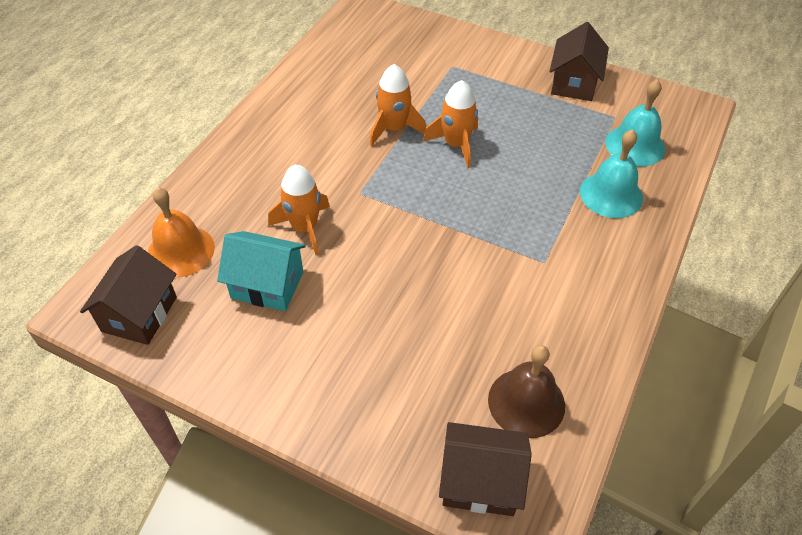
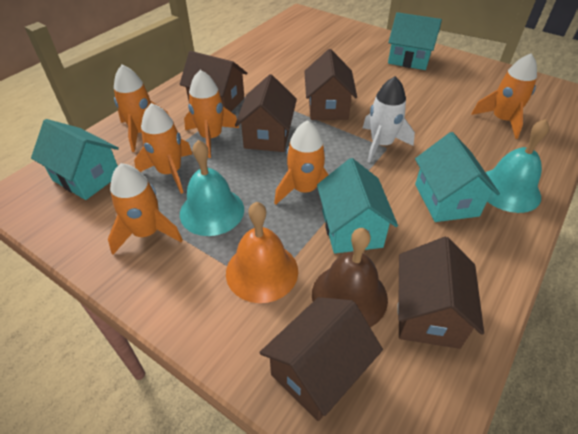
brown house: 3 -> 5
orange rocket: 3 -> 6
turquoise house: 1 -> 4
white rocket: 0 -> 1

